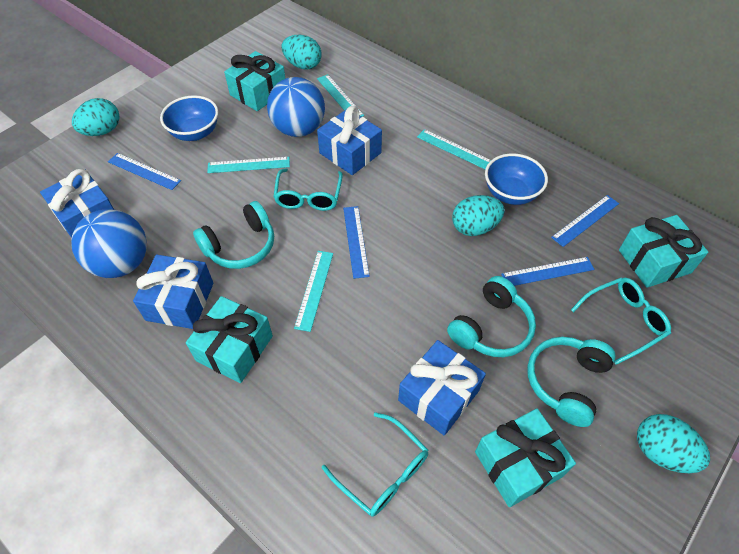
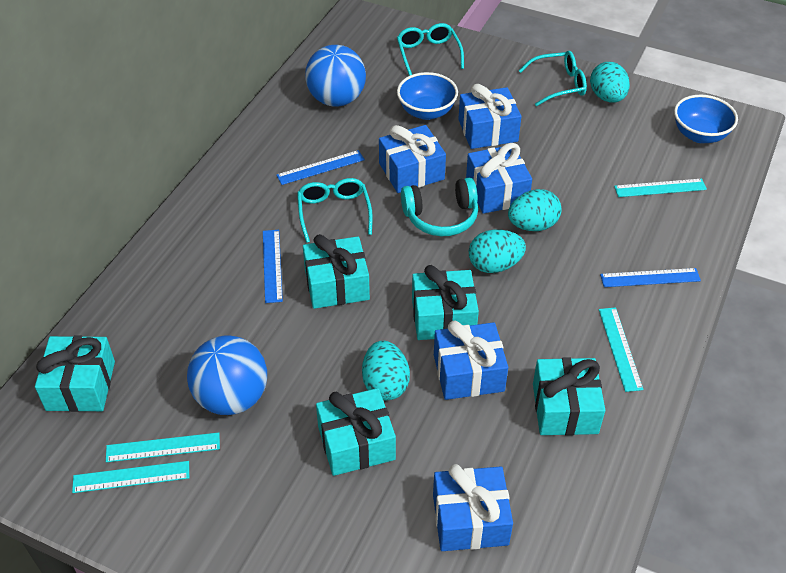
blue gift: 4 -> 5
blue ruler: 4 -> 3
turquoise gift: 4 -> 5
turquoise headphones: 3 -> 1

